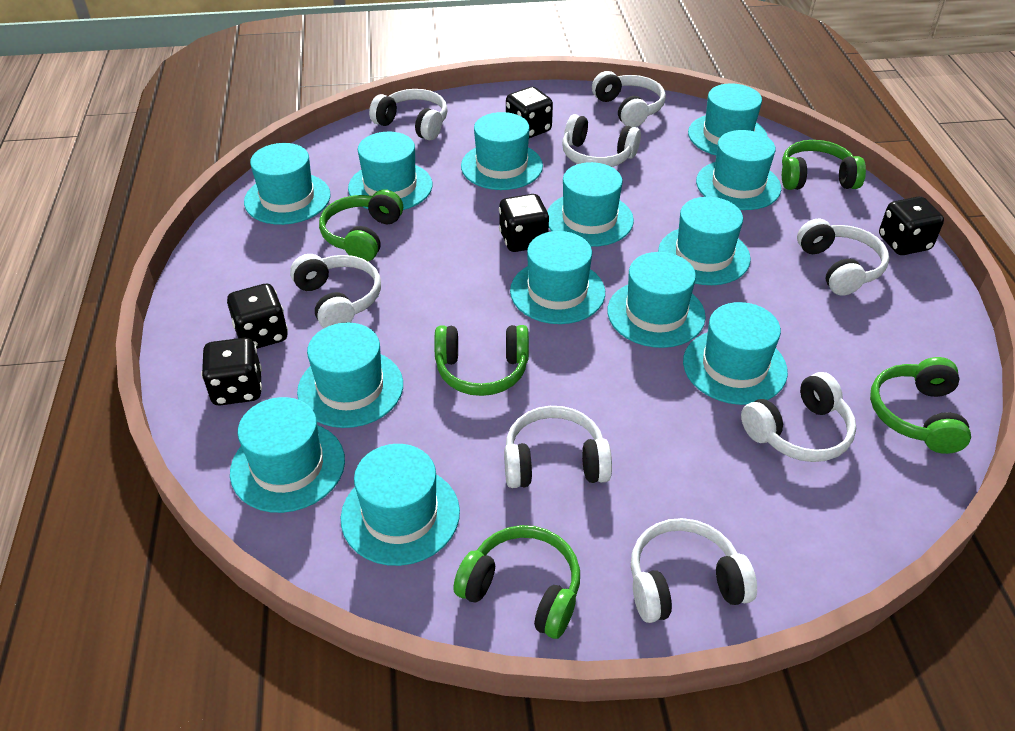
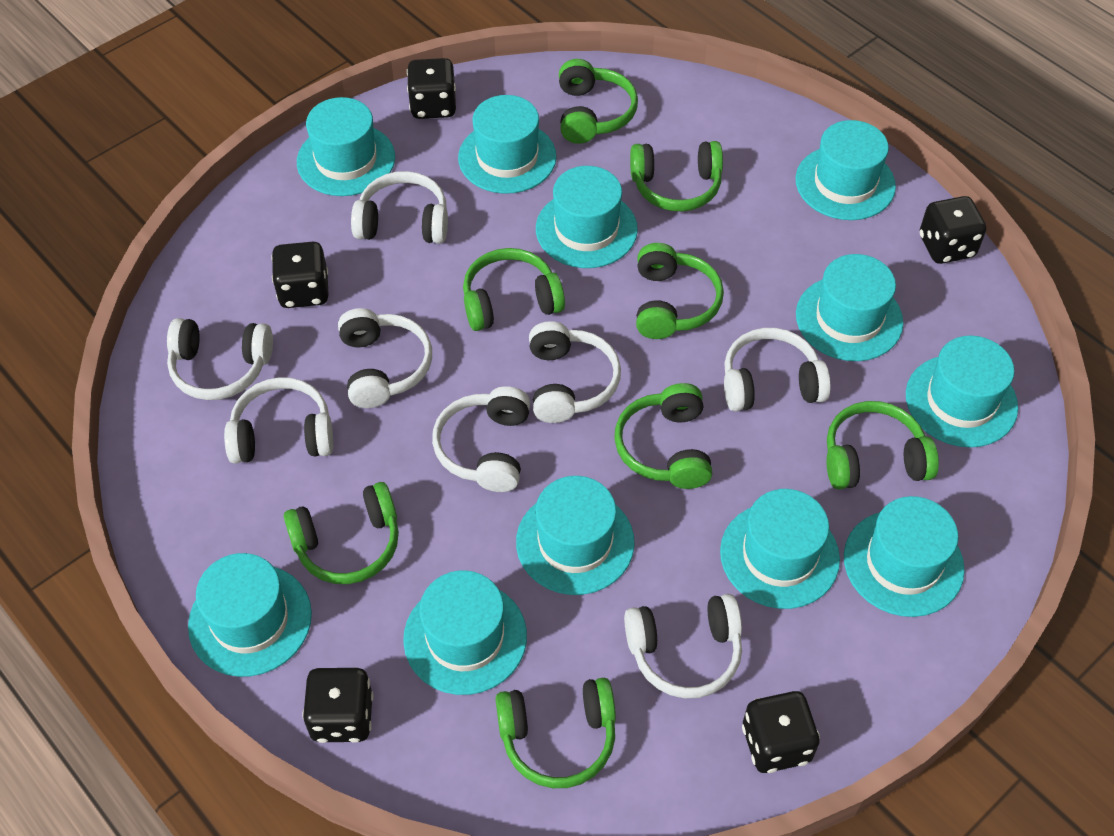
green headphones: 5 -> 8
turquoise hat: 13 -> 11

